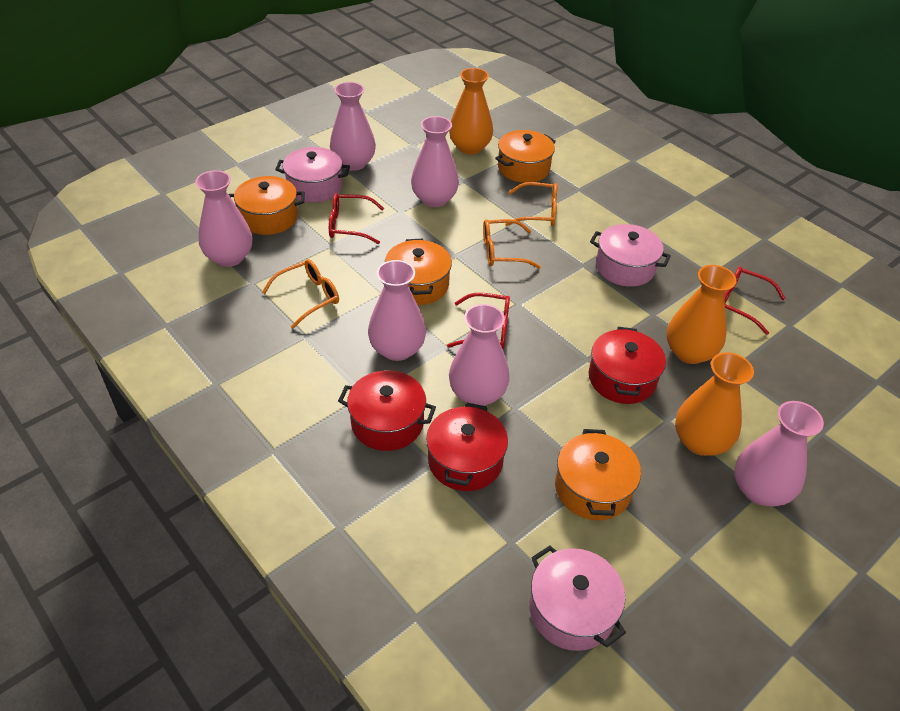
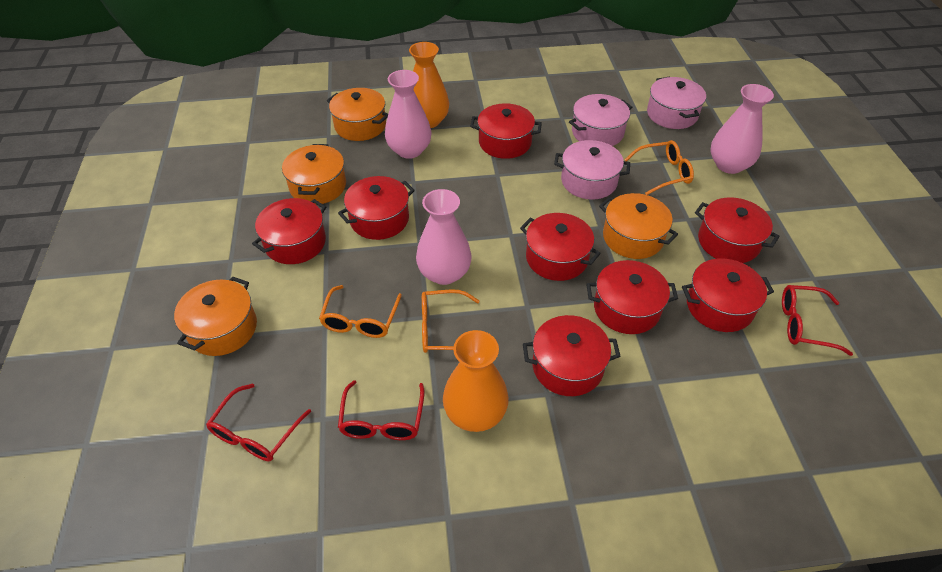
orange vase: 3 -> 2
pink vase: 6 -> 3
red pot: 3 -> 8

